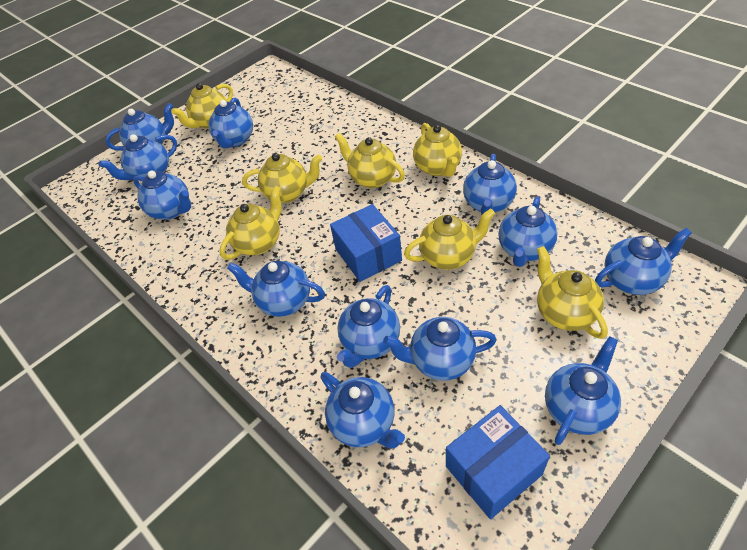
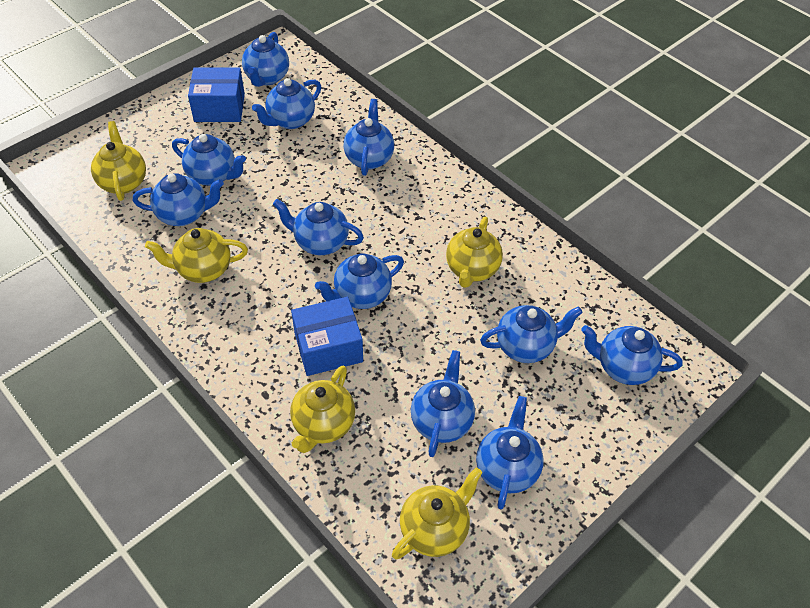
blue teapot: 12 -> 11
yellow teapot: 7 -> 5

